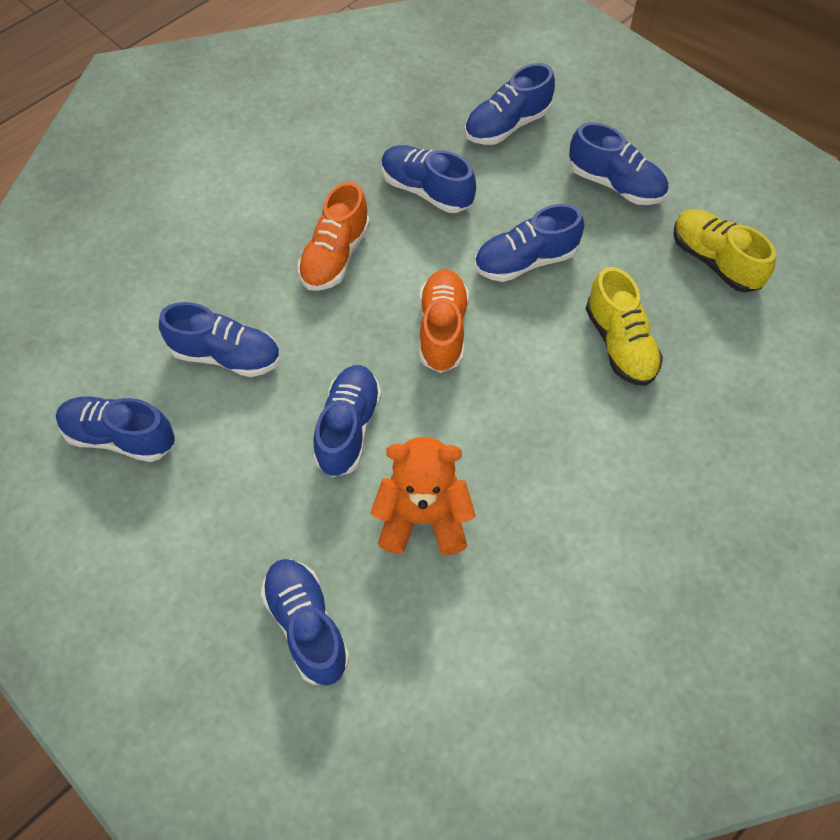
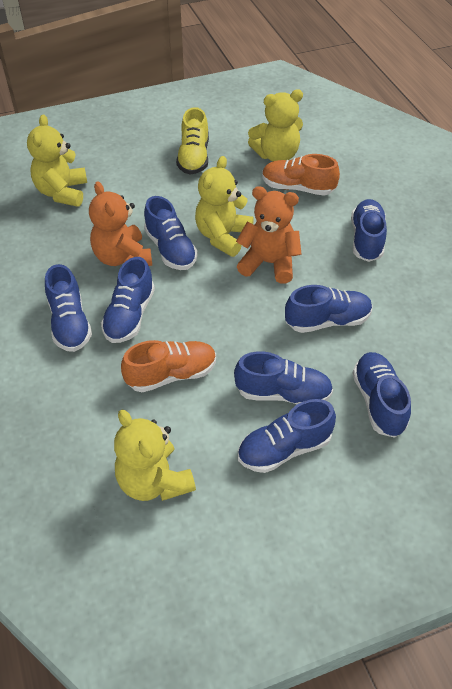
orange teddy bear: 1 -> 2
yellow shoe: 2 -> 1
yellow teddy bear: 0 -> 4

